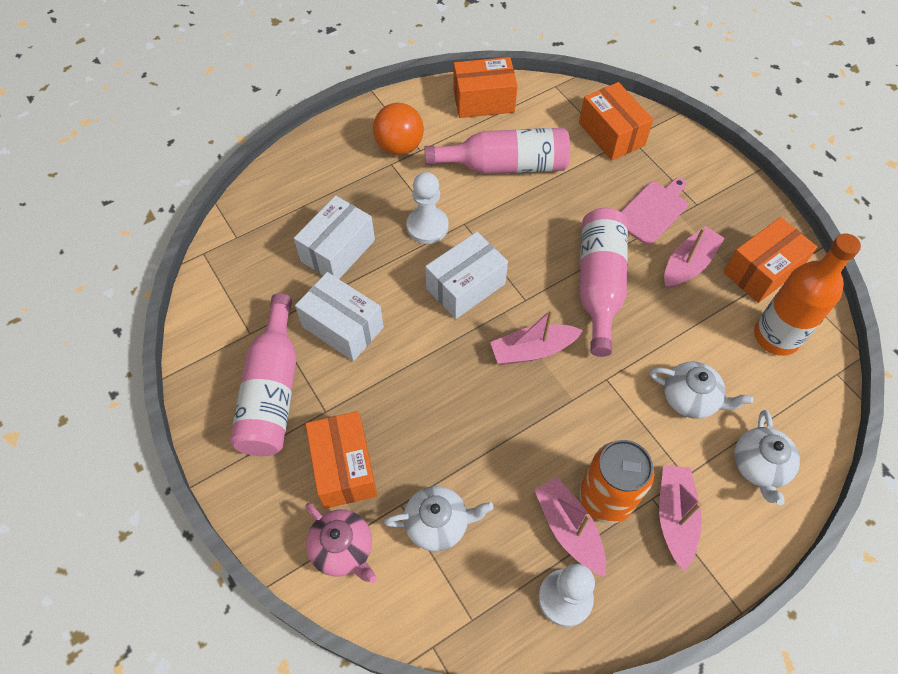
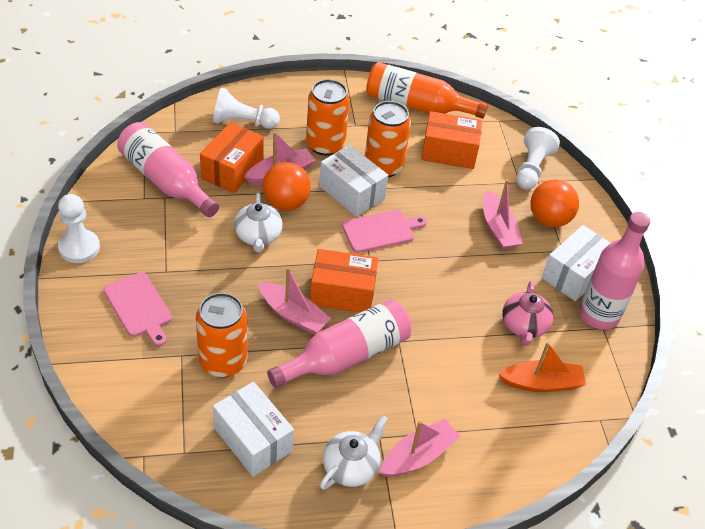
orange ball: 1 -> 2
orange boat: 0 -> 1
orange box: 4 -> 3
orange can: 1 -> 3
pink cutting board: 1 -> 2
white pawn: 2 -> 3
white teapot: 3 -> 2

